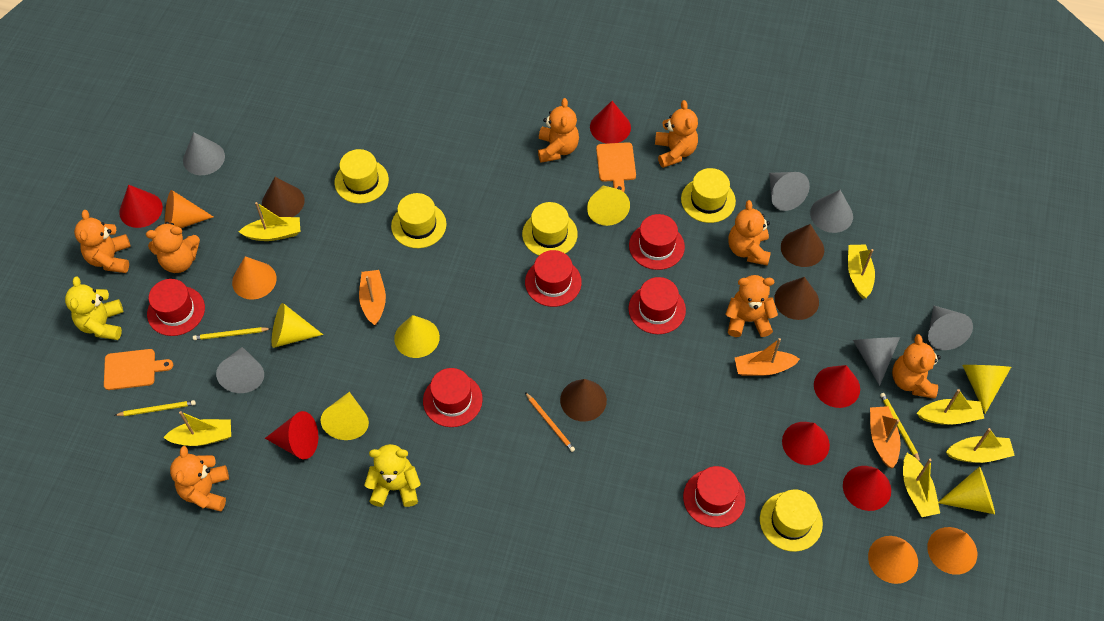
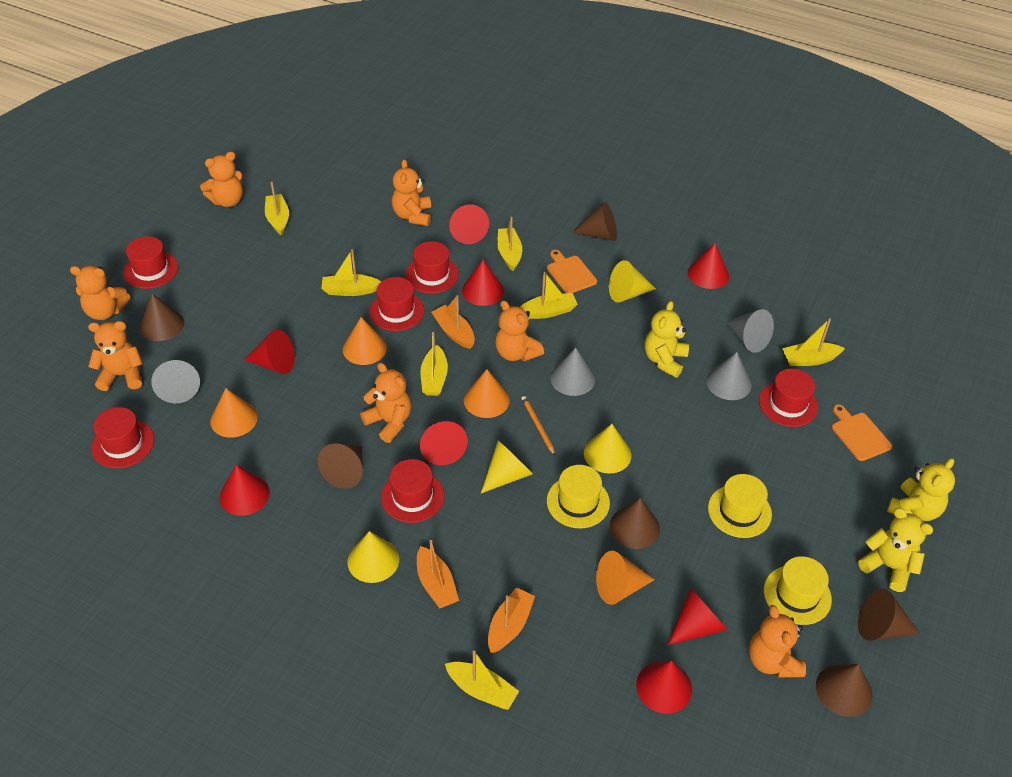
brown cone: 4 -> 6
grey cone: 6 -> 4
orange teddy bear: 8 -> 7
red cone: 6 -> 8
yellow boat: 6 -> 7
yellow cone: 6 -> 4
yellow hat: 5 -> 3
yellow pencil: 3 -> 0
yellow teddy bear: 2 -> 3

